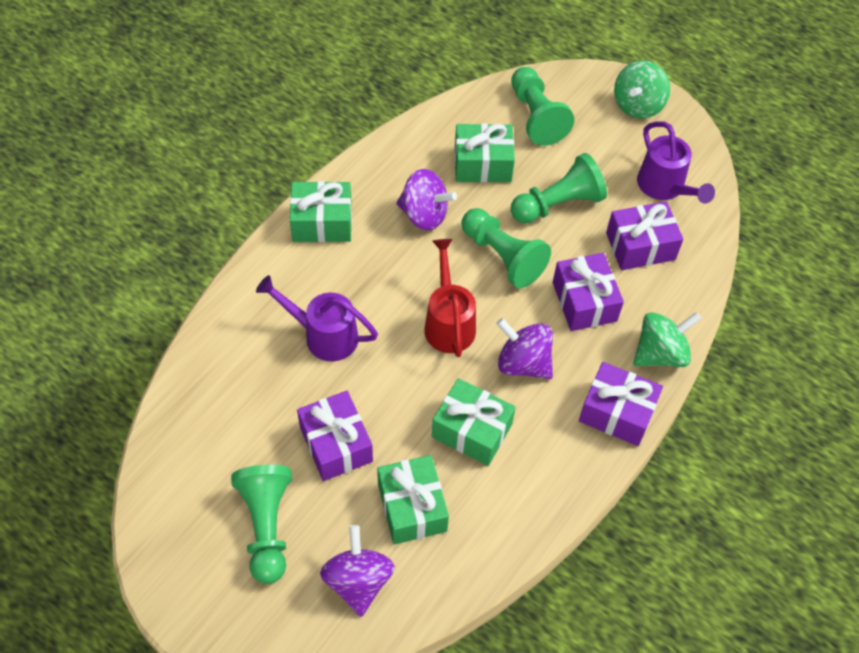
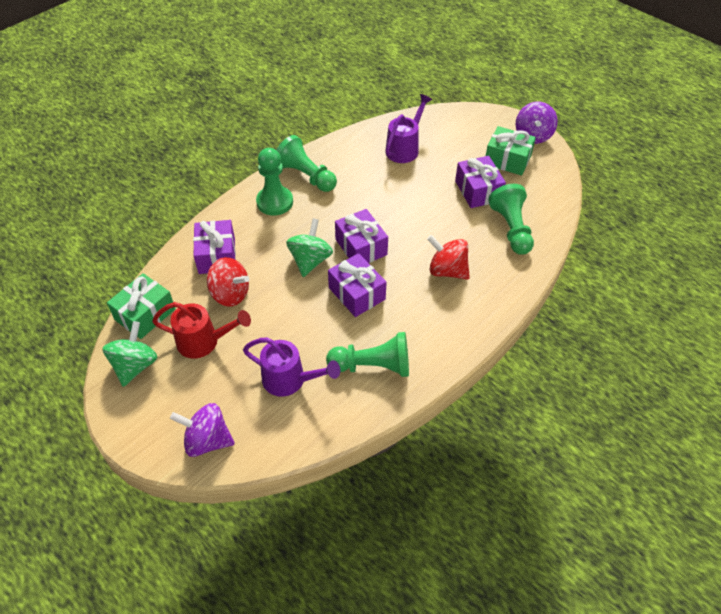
green gift: 4 -> 2
purple spinning top: 3 -> 2
red spinning top: 0 -> 2

